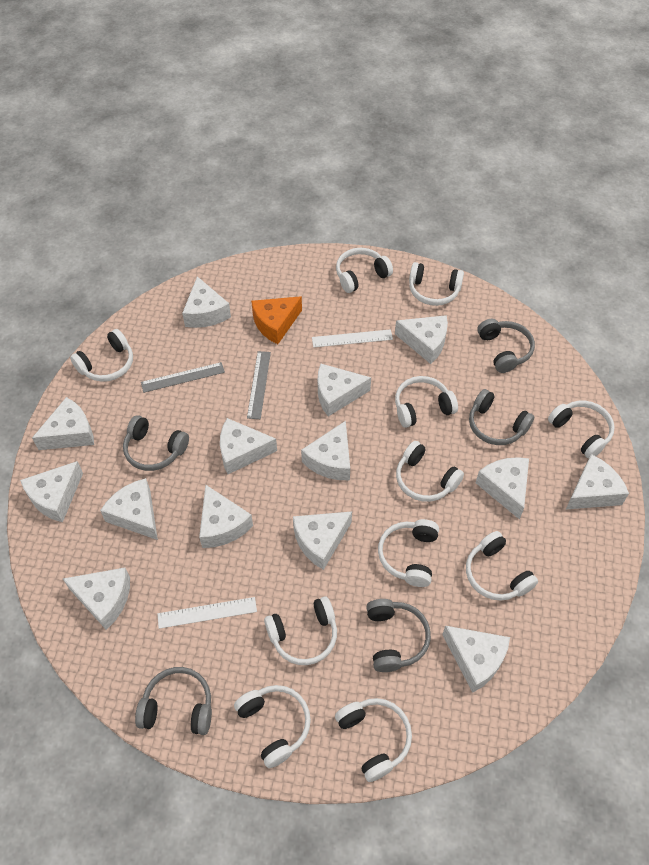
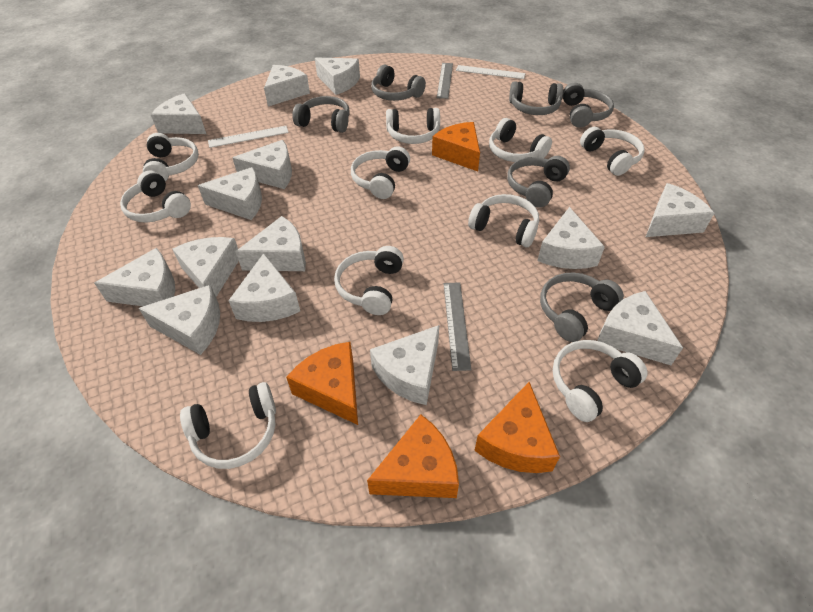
grey headphones: 5 -> 6
orange cheese: 1 -> 4
white headphones: 11 -> 10

